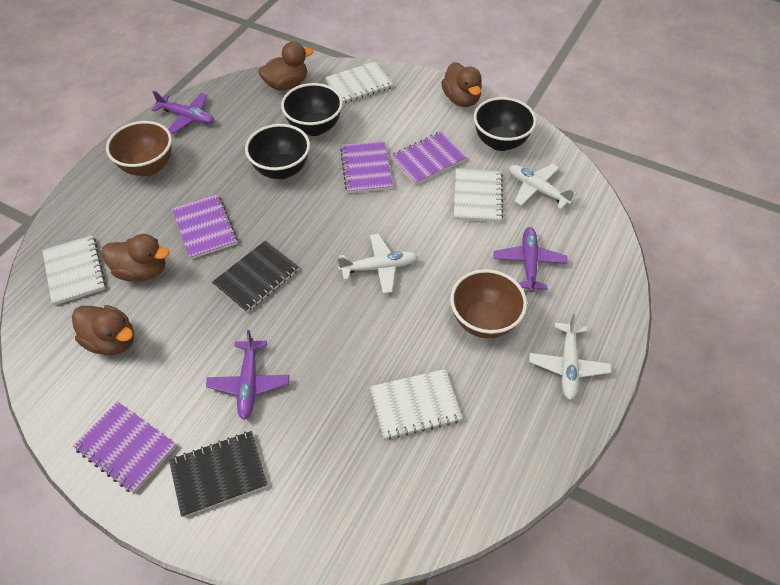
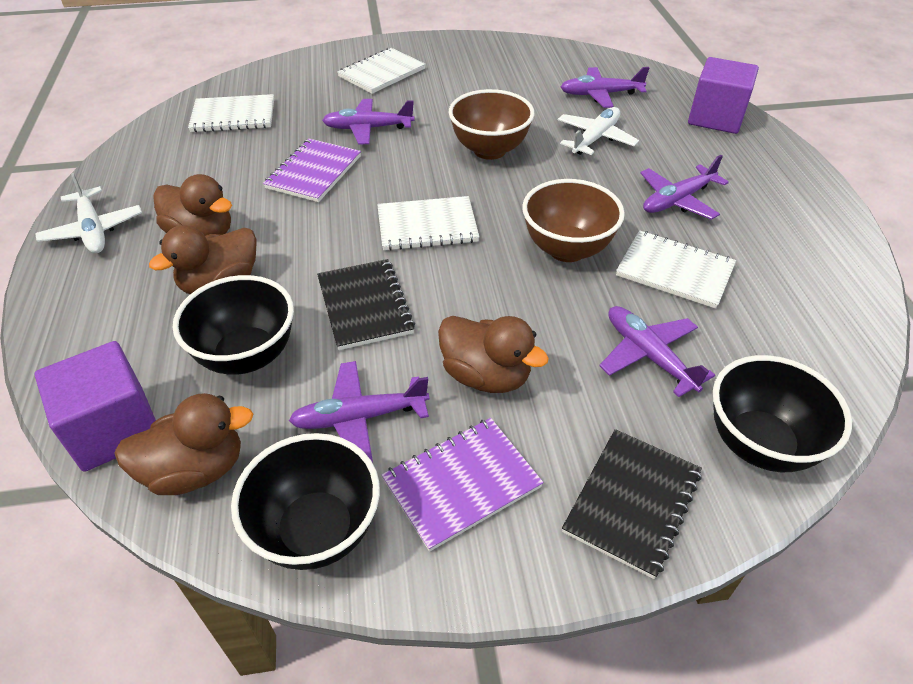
purple cube: 0 -> 2
purple notebook: 4 -> 2
purple plane: 3 -> 5
white plane: 3 -> 2

